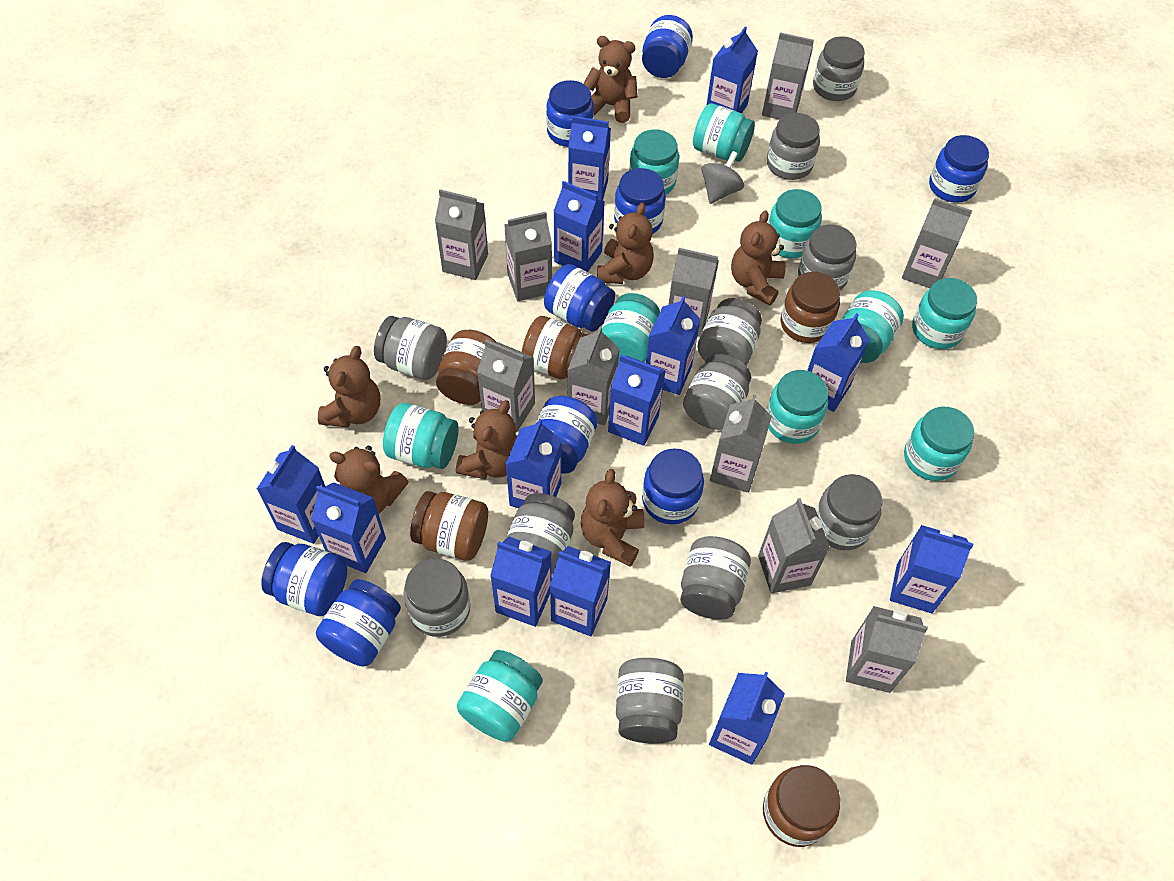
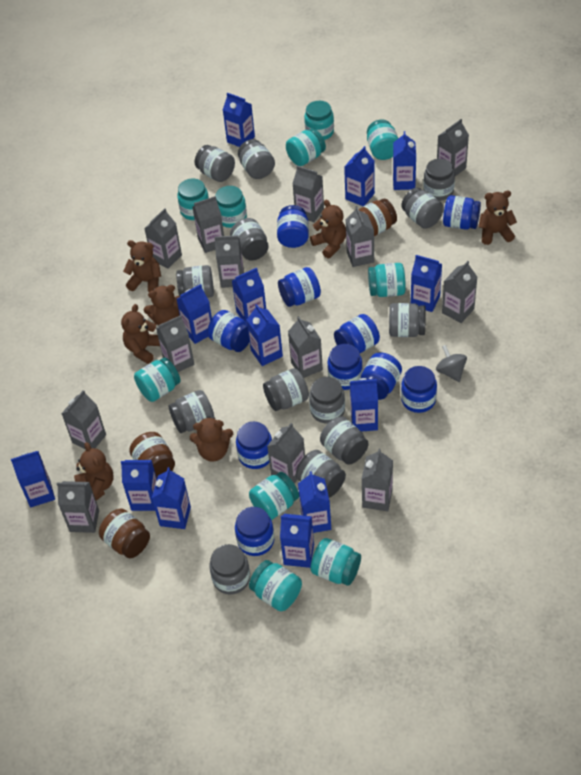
blue jar: 9 -> 10
brown jar: 5 -> 3
grey carton: 10 -> 13
grey jar: 11 -> 13

